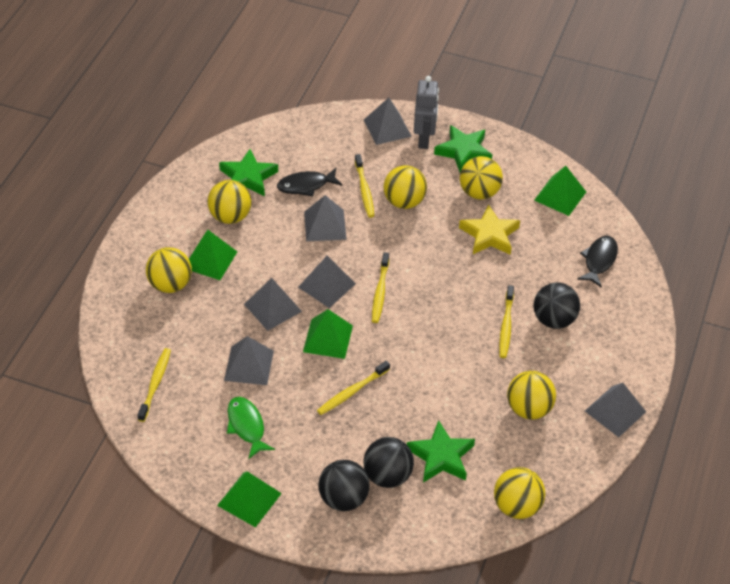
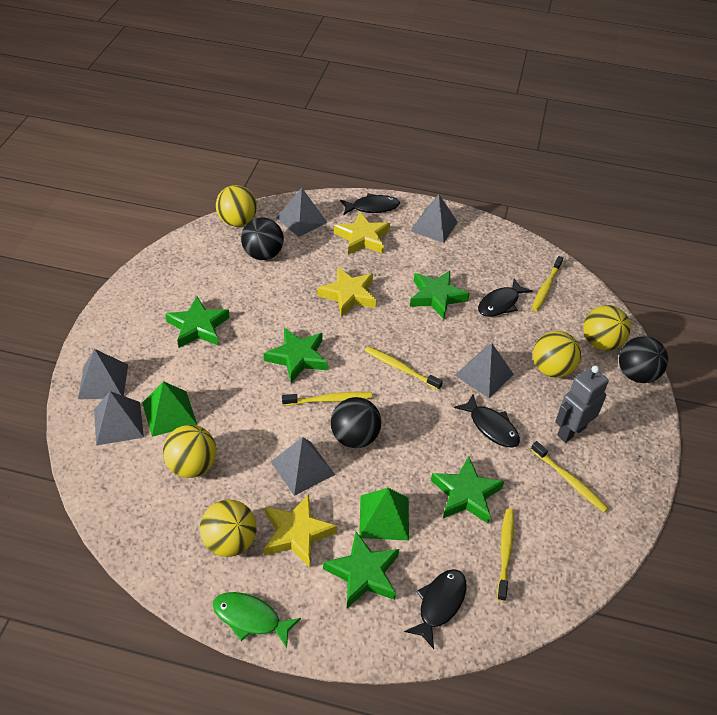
black fish: 2 -> 4
green pyramid: 4 -> 2
green star: 3 -> 5
yellow ball: 6 -> 5
yellow star: 1 -> 3

